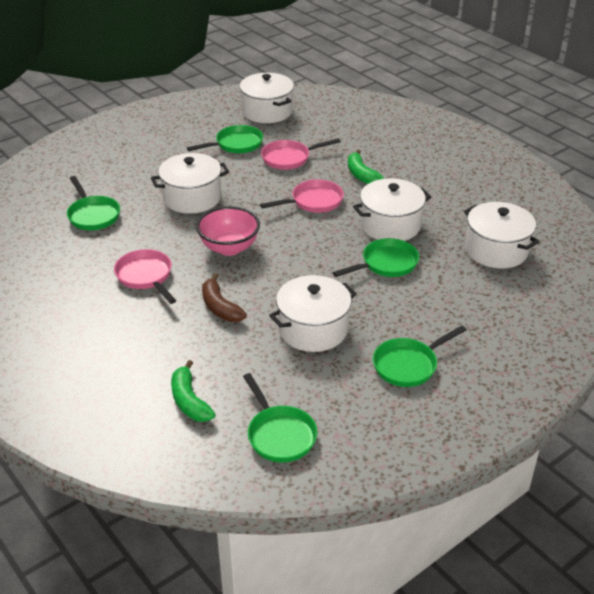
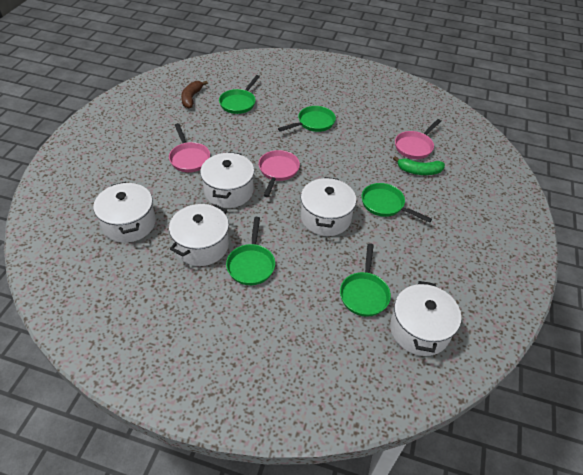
green banana: 2 -> 1
pink bowl: 1 -> 0

